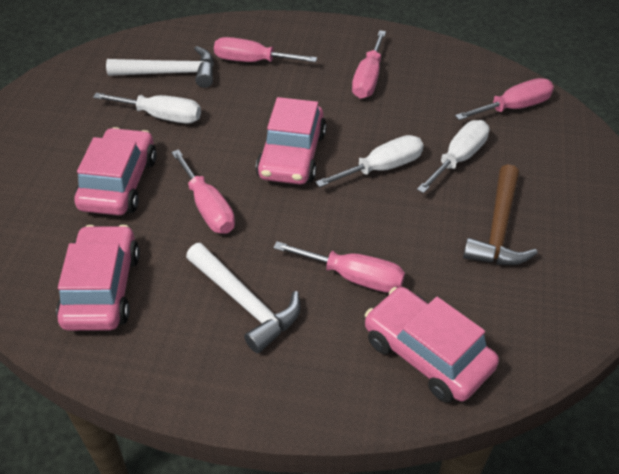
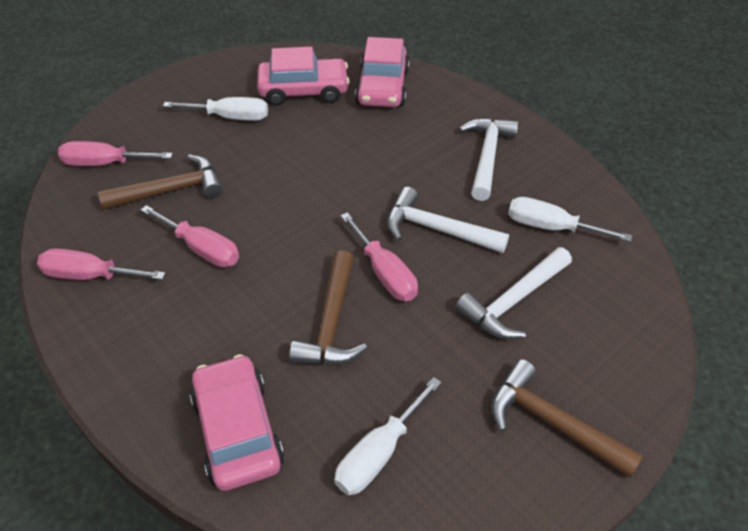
brown hammer: 1 -> 3
pink car: 4 -> 3
pink screwdriver: 5 -> 4
white hammer: 2 -> 3

